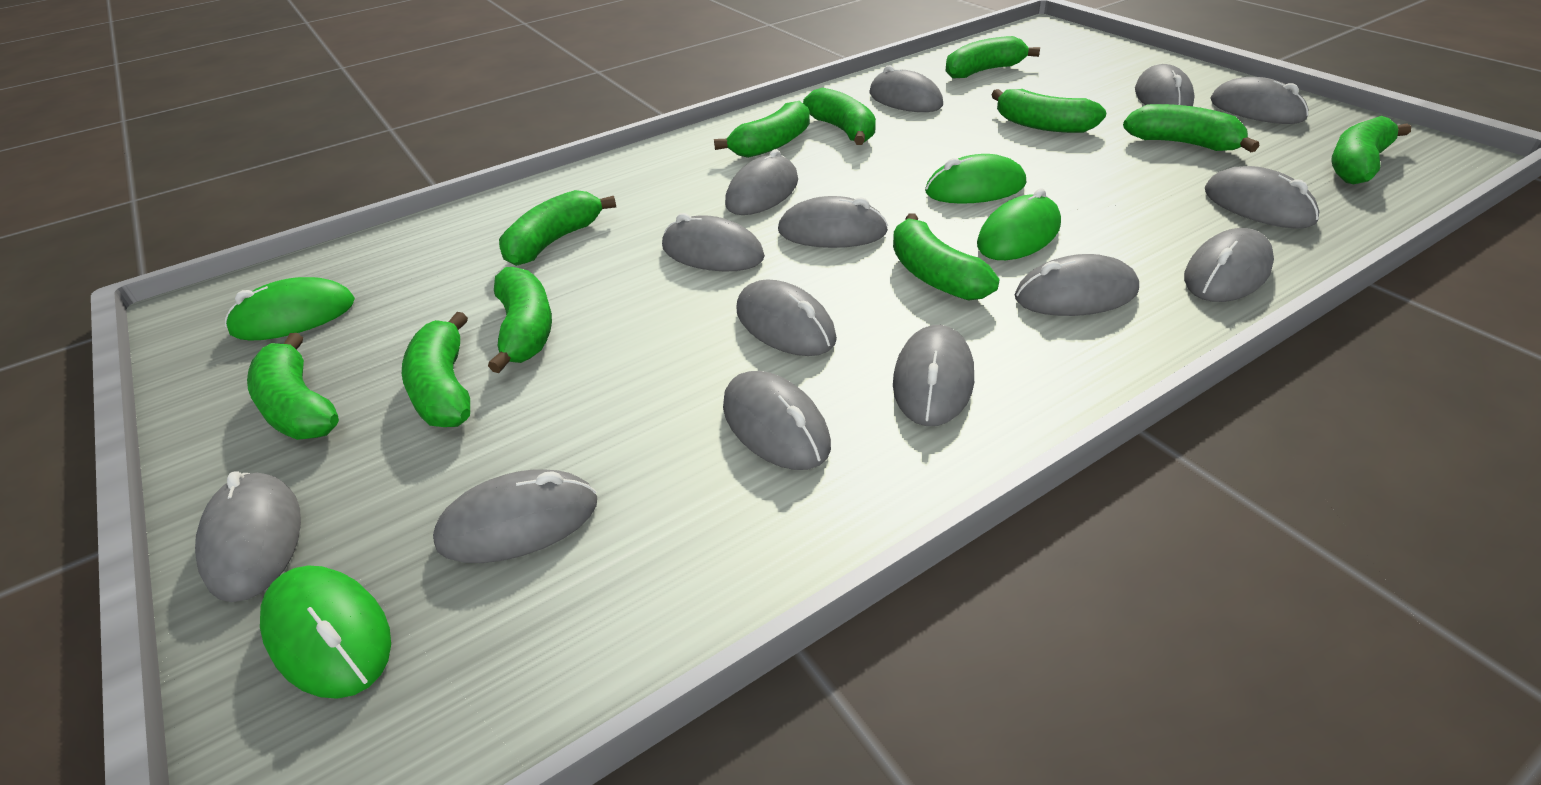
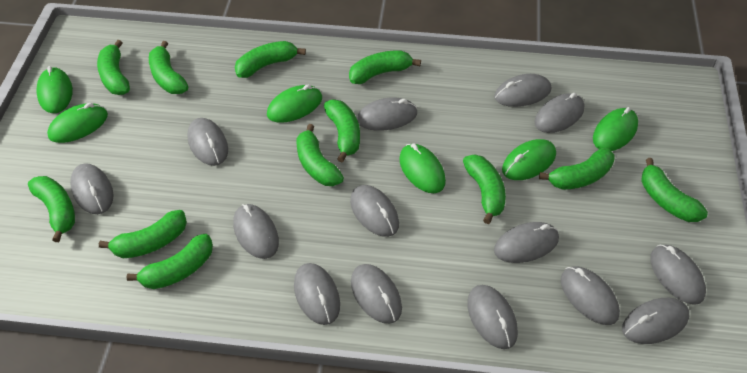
green banana: 11 -> 12
green mouse: 4 -> 6

